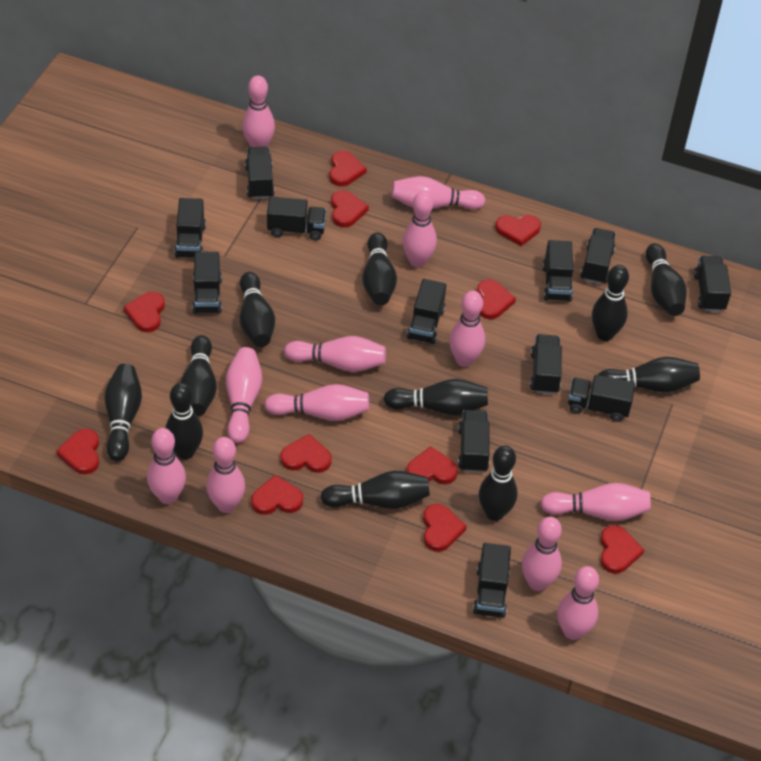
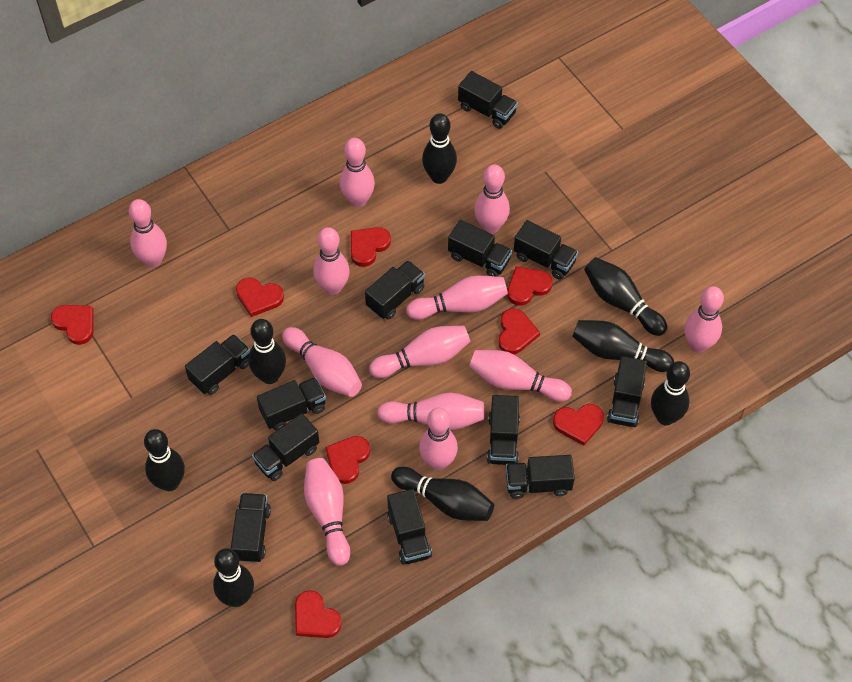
black bowling pin: 11 -> 8
red heart: 11 -> 8

